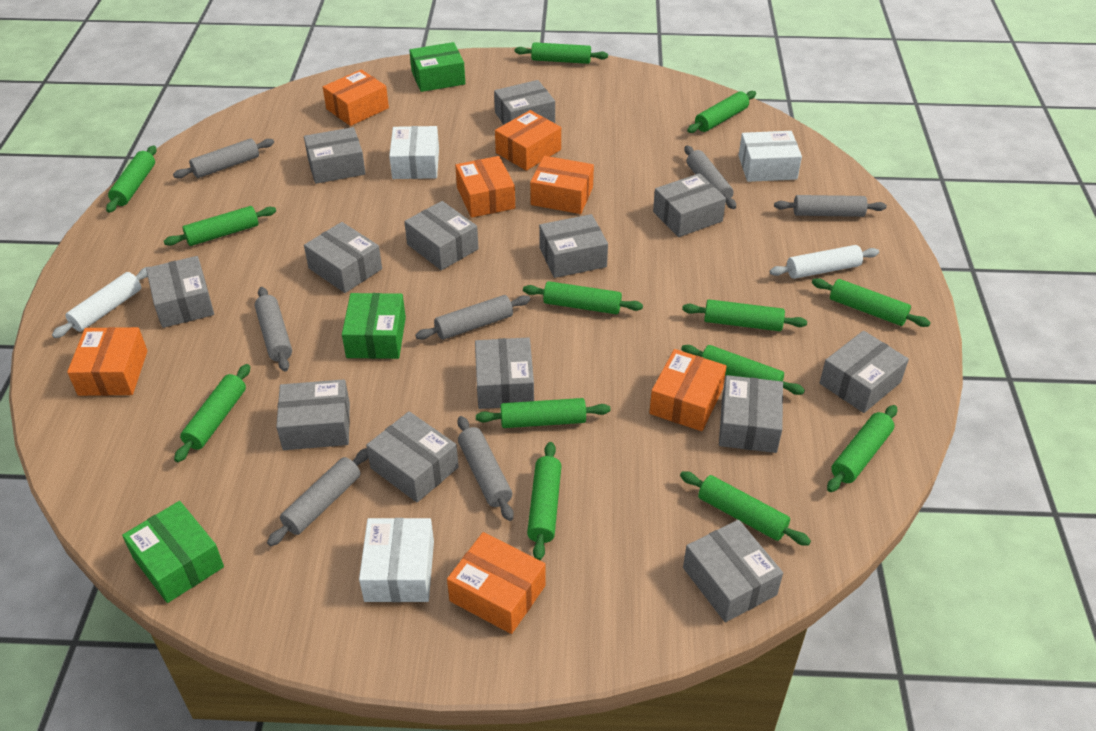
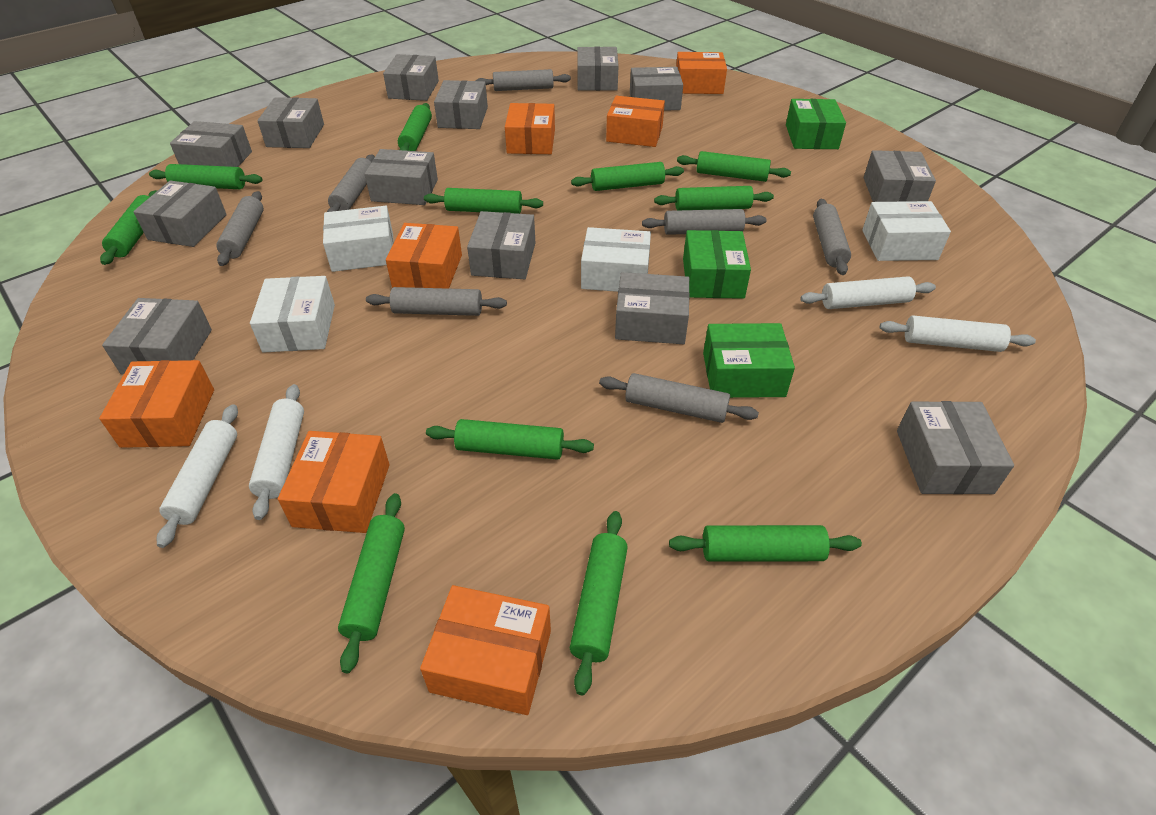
green rolling pin: 13 -> 11
white box: 3 -> 4
white rolling pin: 2 -> 4

